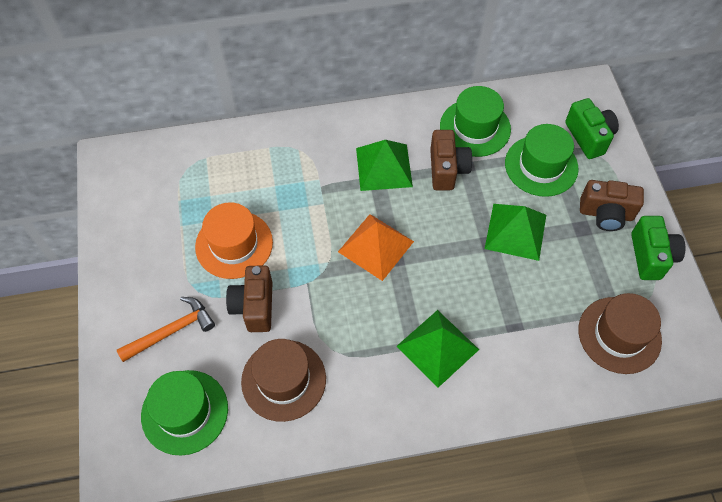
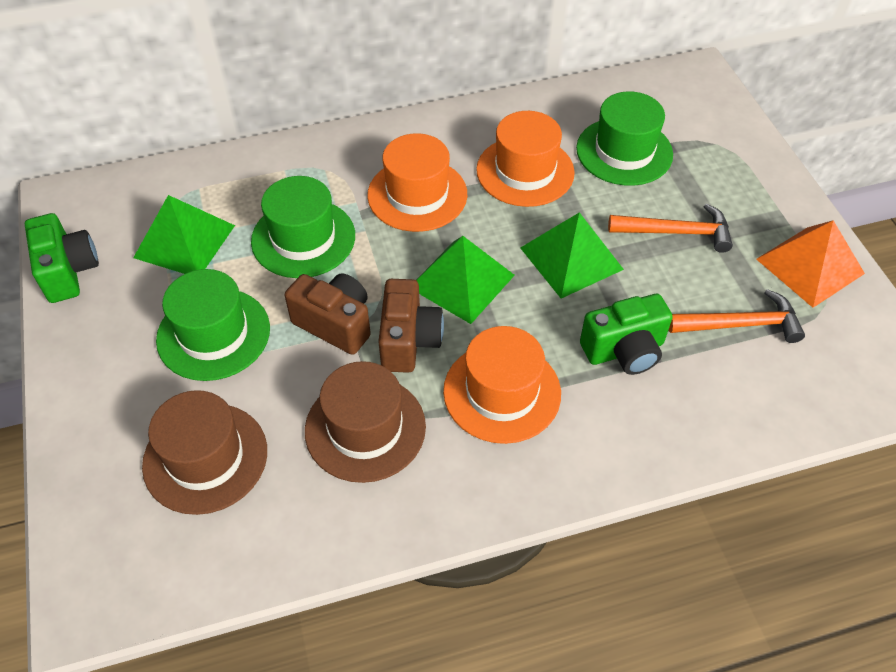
brown camera: 3 -> 2
orange hammer: 1 -> 2
orange hat: 1 -> 3

